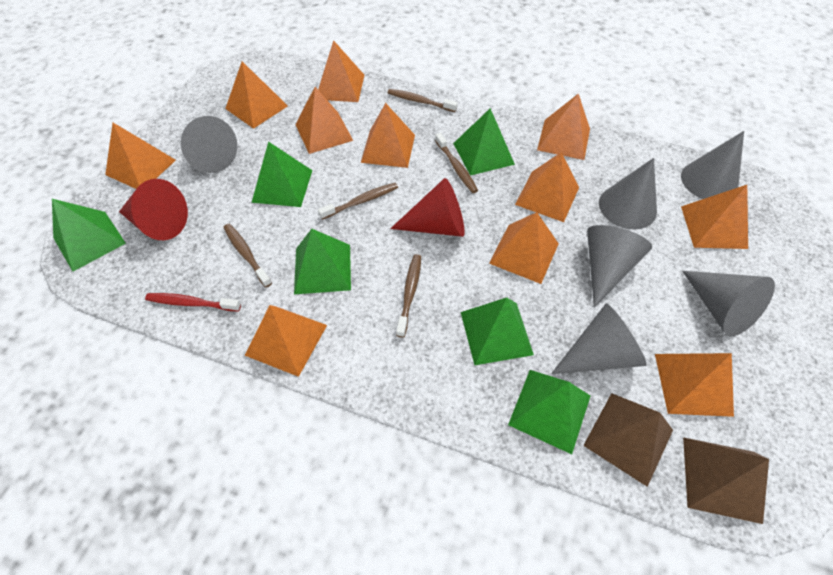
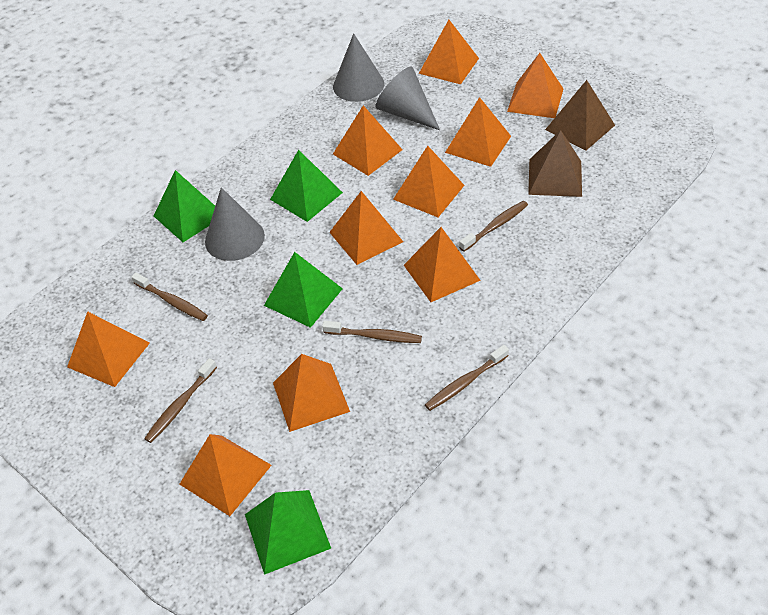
green pyramid: 6 -> 4
grey cone: 6 -> 3
orange pyramid: 11 -> 10
red cone: 2 -> 0
red toothbrush: 1 -> 0

